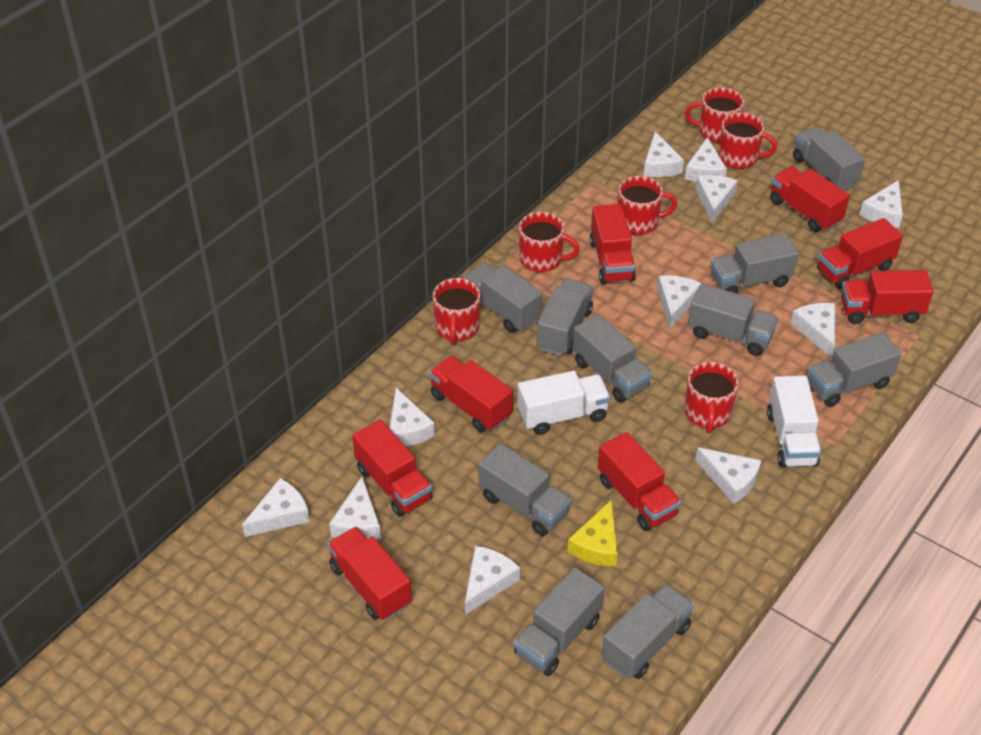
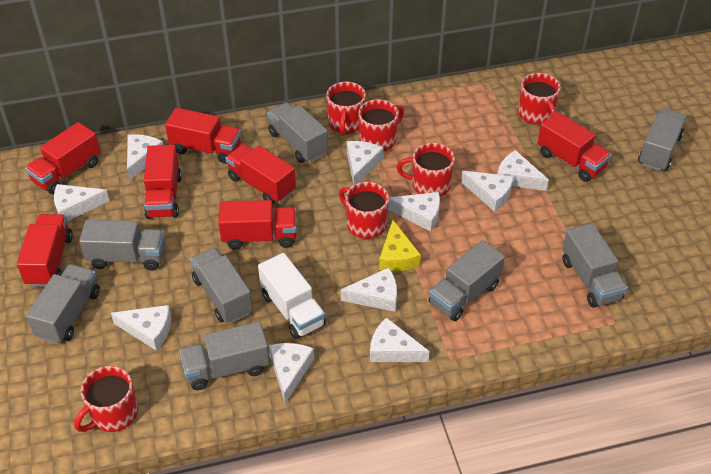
grey truck: 10 -> 8
red truck: 8 -> 7
white cheese: 11 -> 10
white truck: 2 -> 1

